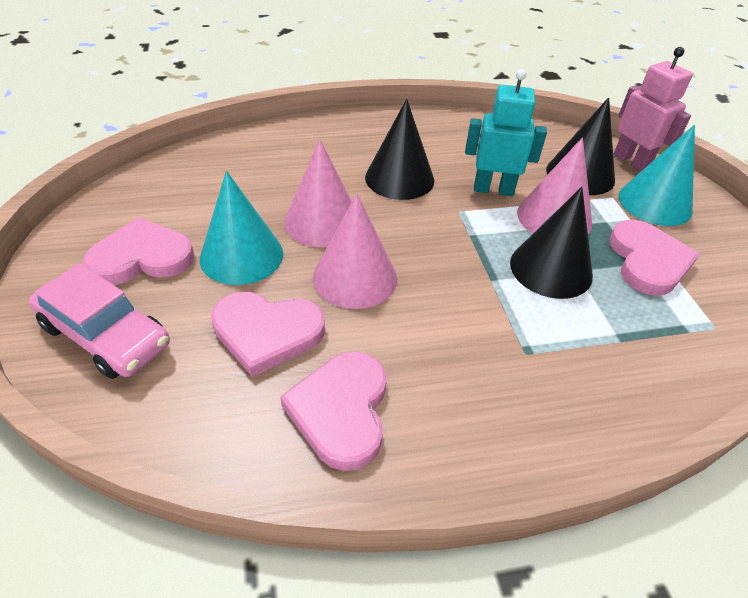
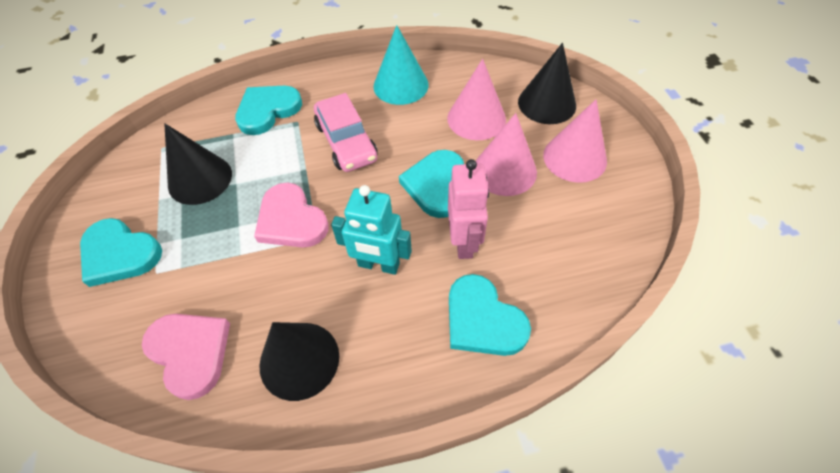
pink heart: 4 -> 2
turquoise cone: 2 -> 1
turquoise heart: 0 -> 4

